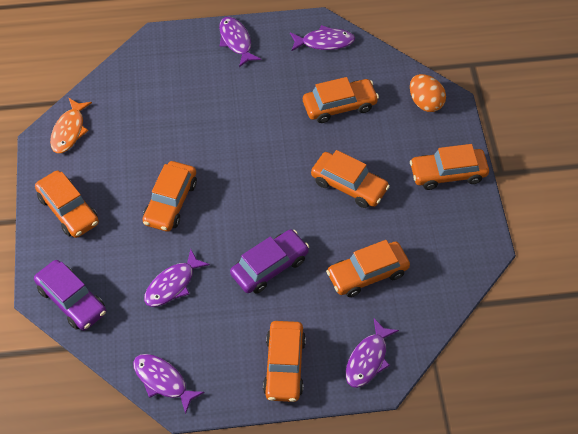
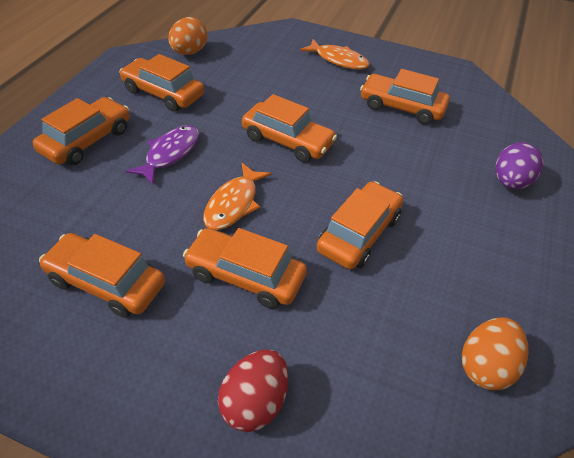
orange egg: 1 -> 2
orange fish: 1 -> 2
purple car: 2 -> 0
purple egg: 0 -> 1
purple fish: 5 -> 1
red egg: 0 -> 1

